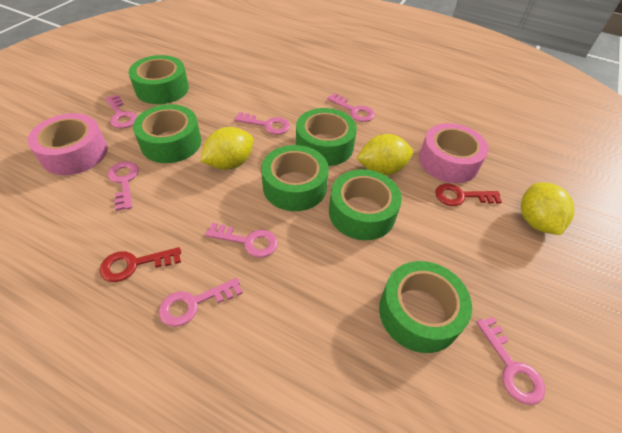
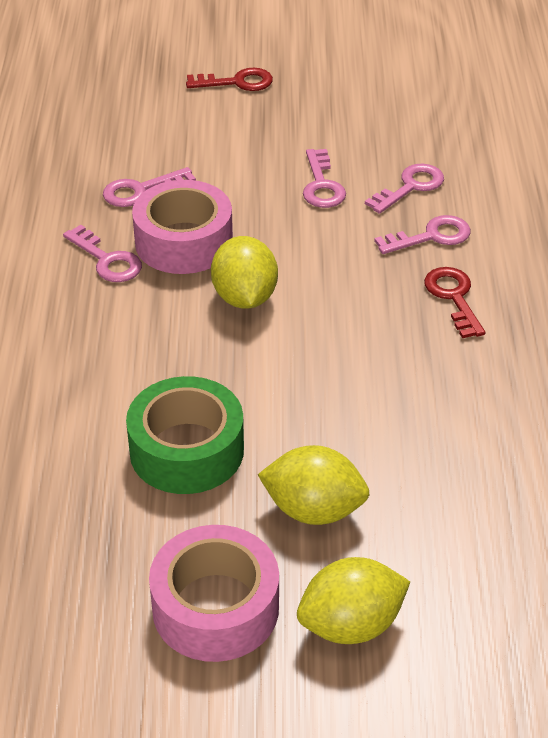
green tape: 6 -> 1
pink key: 7 -> 5

